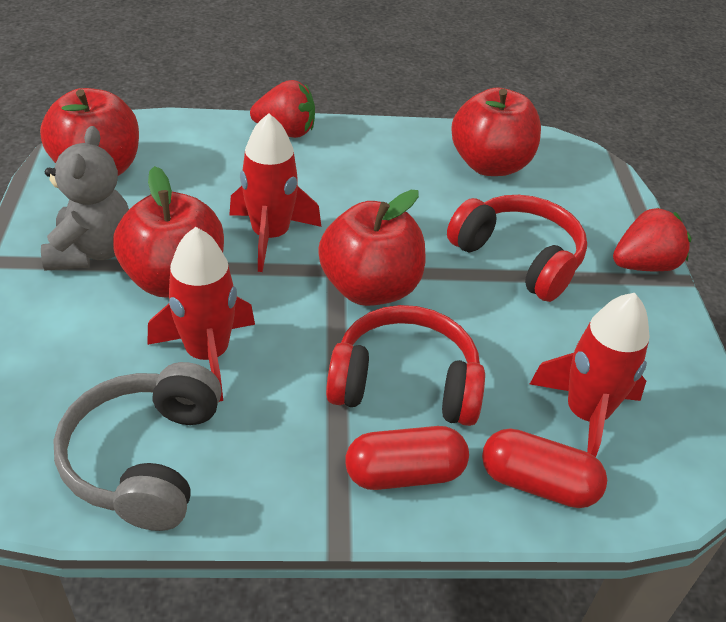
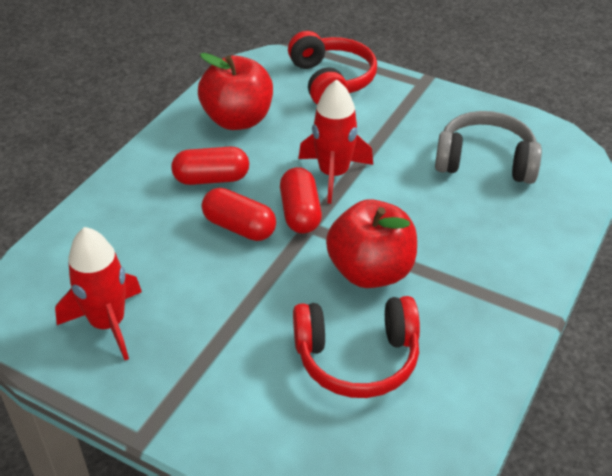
grey teddy bear: 1 -> 0
red apple: 4 -> 2
red capsule: 2 -> 3
red rocket: 3 -> 2
red strawberry: 2 -> 0

